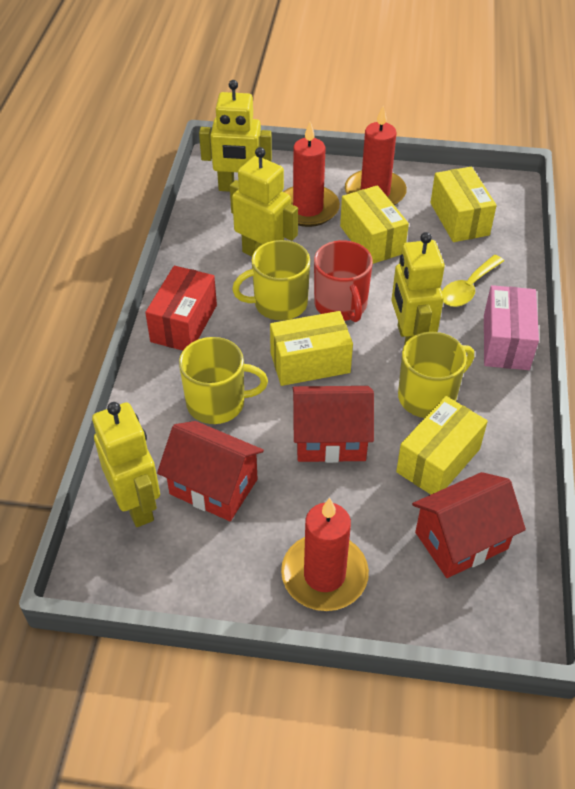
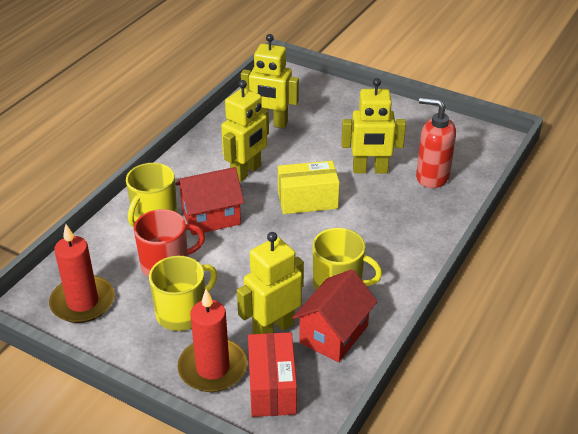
pink box: 1 -> 0
red candle: 3 -> 2
red house: 3 -> 2
red soap dispenser: 0 -> 1
yellow box: 4 -> 1
yellow spoon: 1 -> 0

